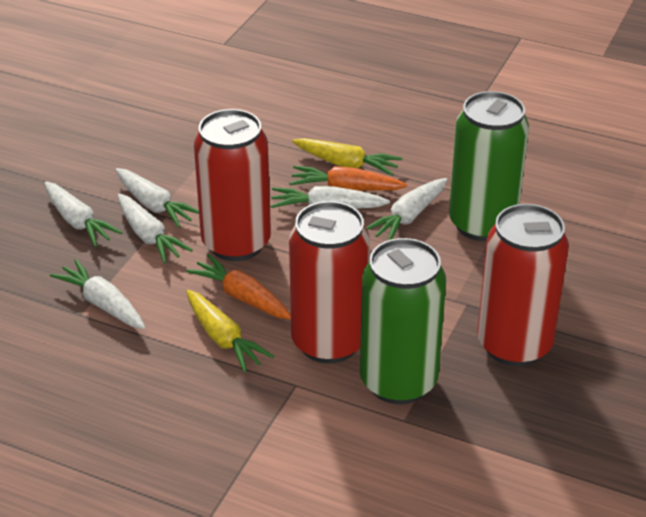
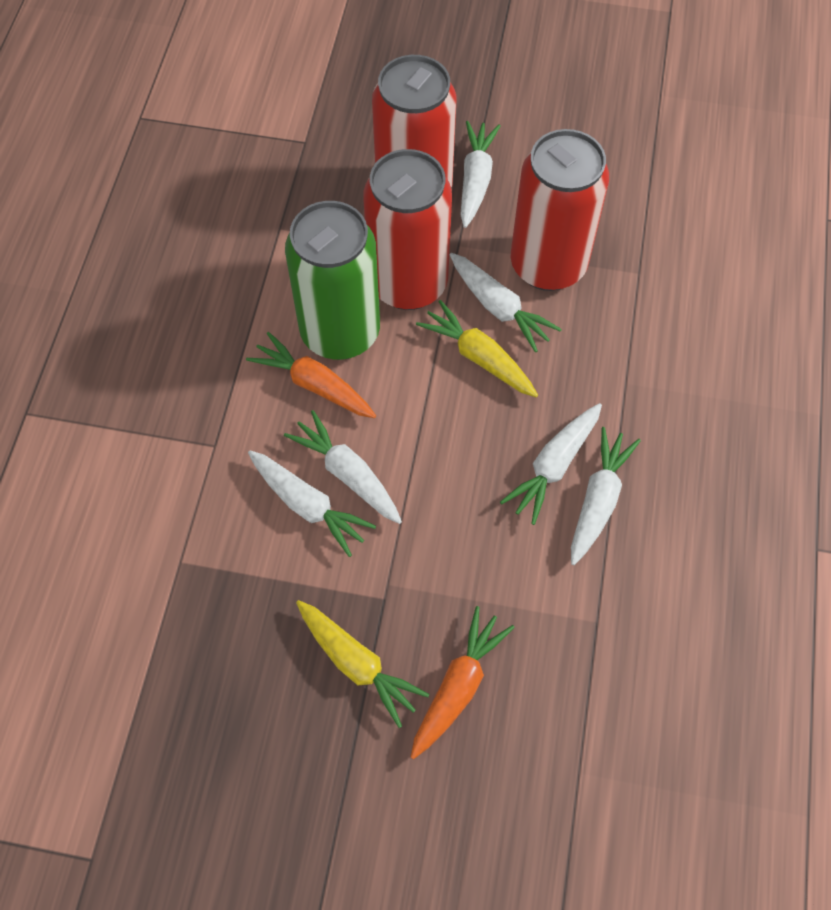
green can: 2 -> 1

